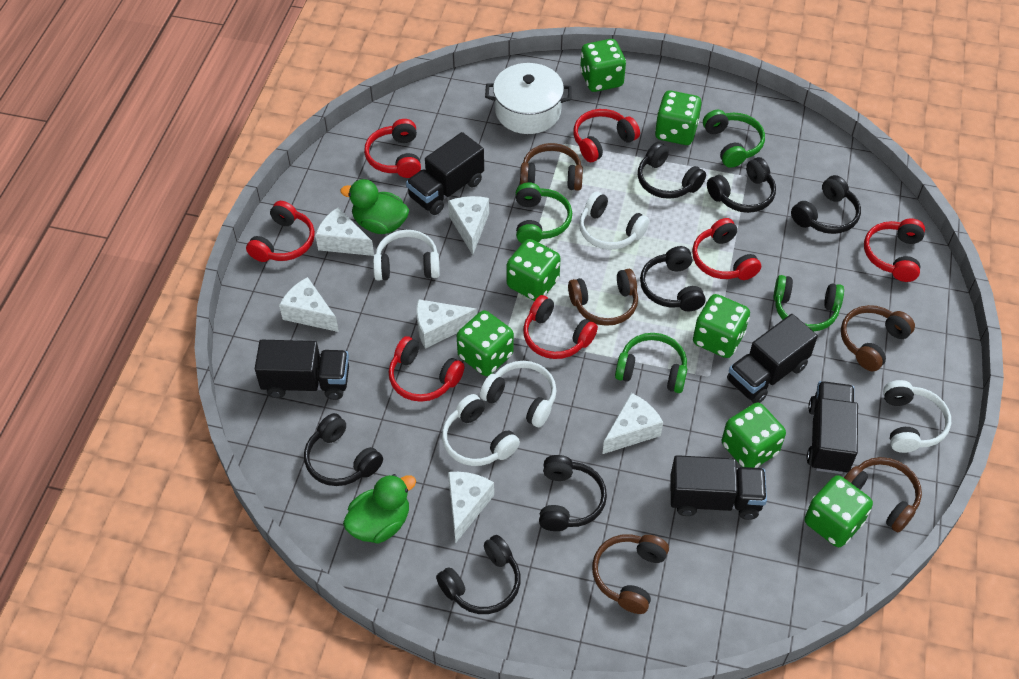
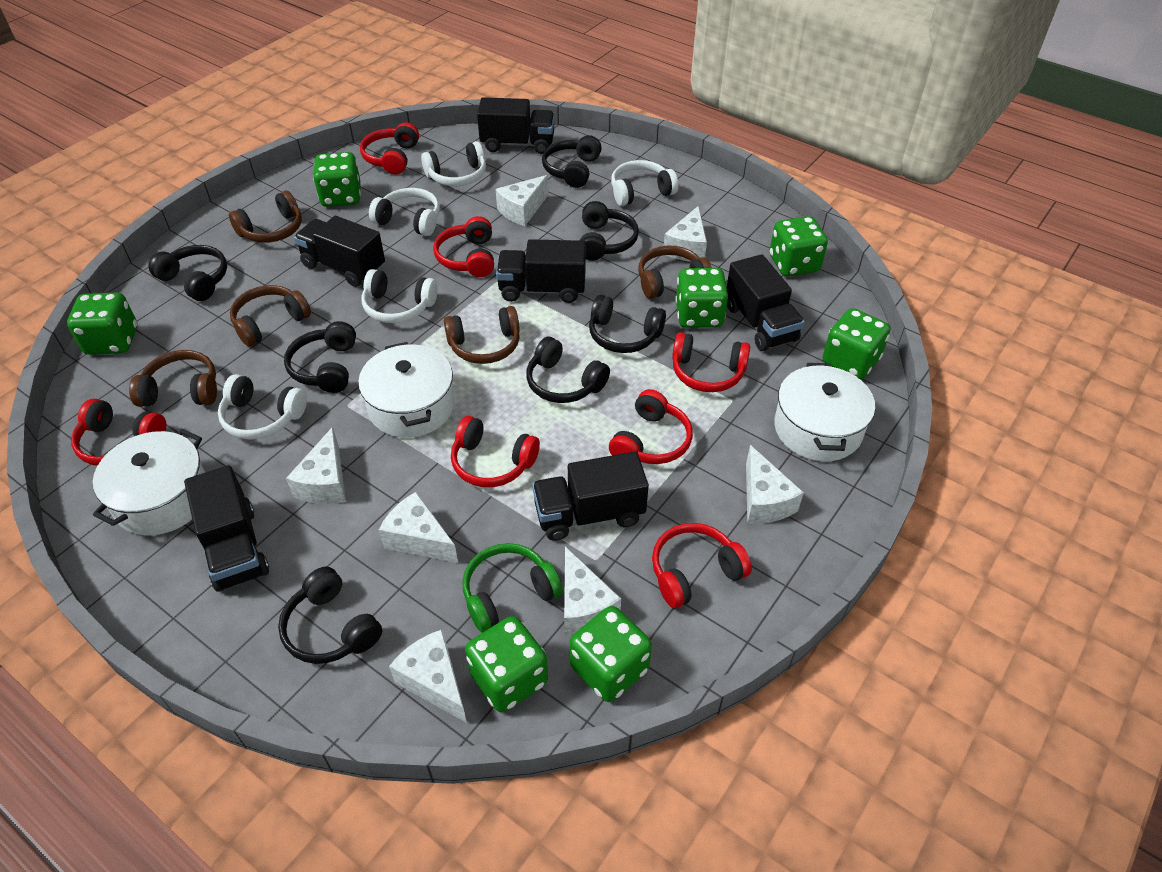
black truck: 5 -> 6
green duck: 2 -> 0
green headphones: 4 -> 1
white cheese: 6 -> 7
white pot: 1 -> 3

